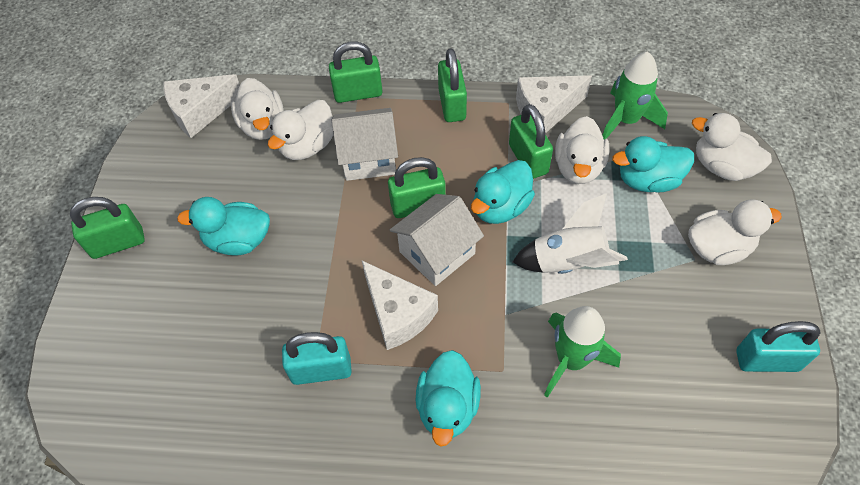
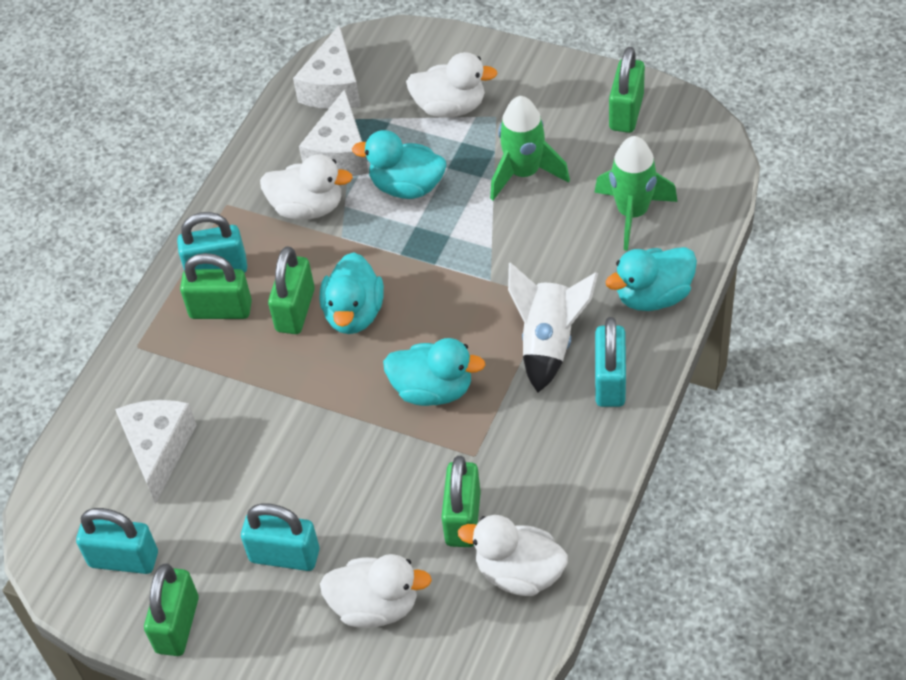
turquoise padlock: 2 -> 4
white duck: 5 -> 4
white house: 2 -> 0

